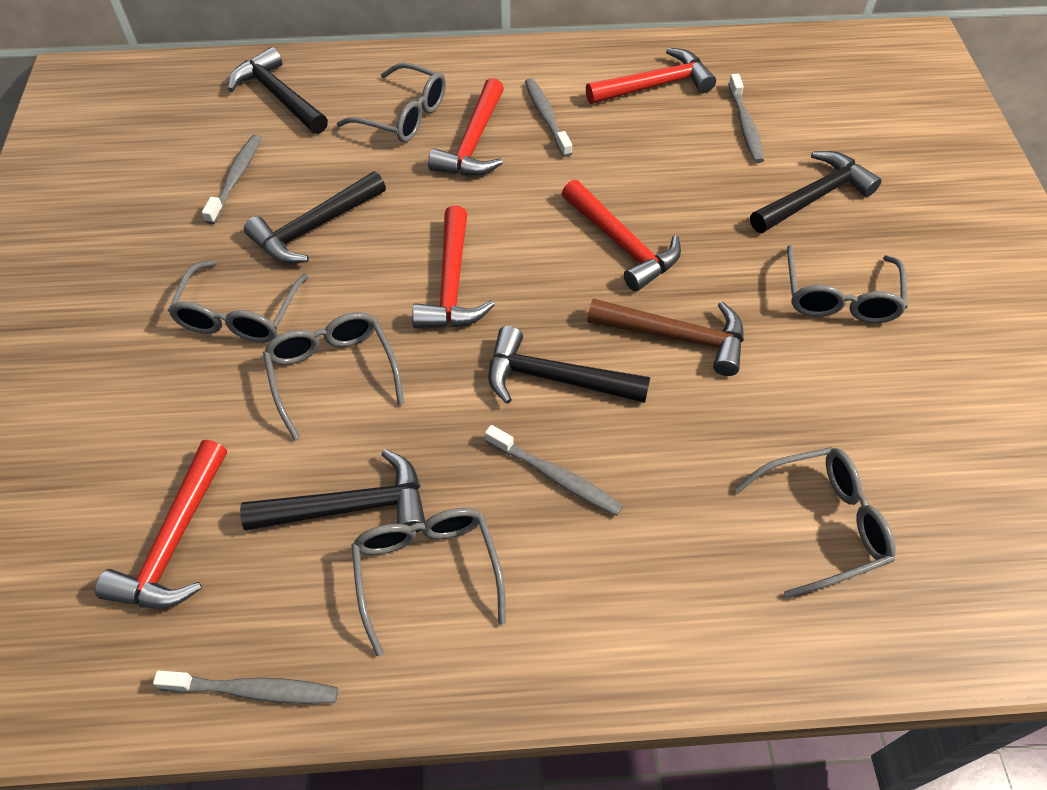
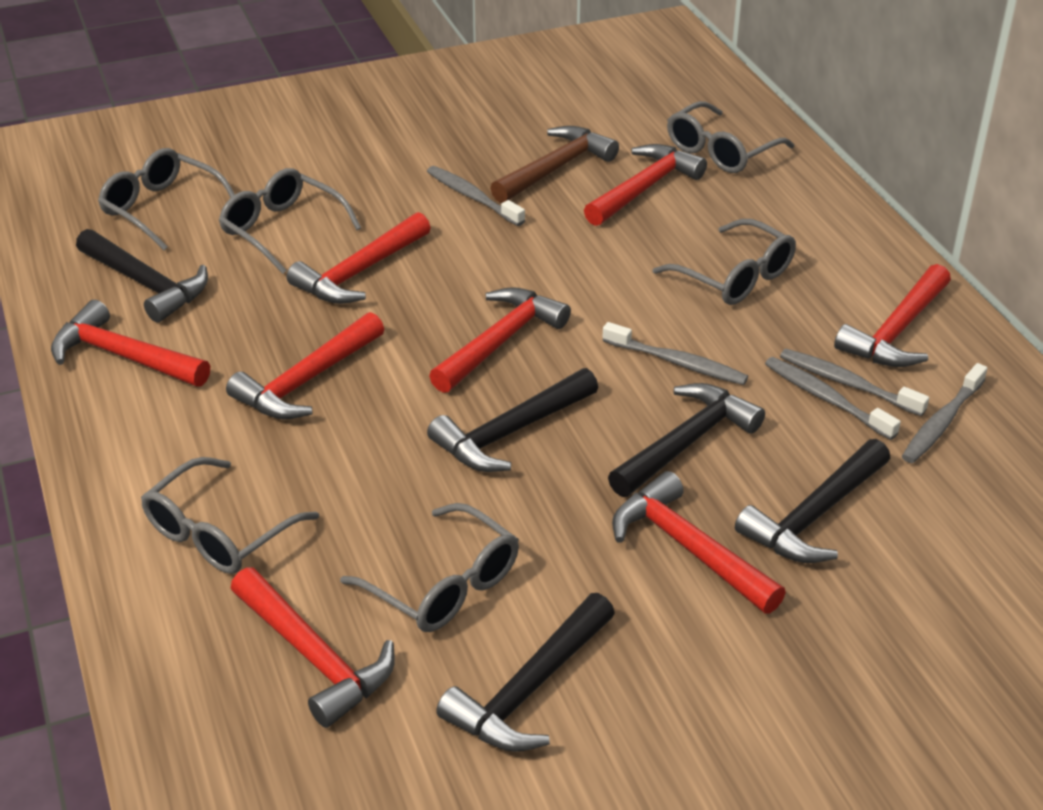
red hammer: 5 -> 8

